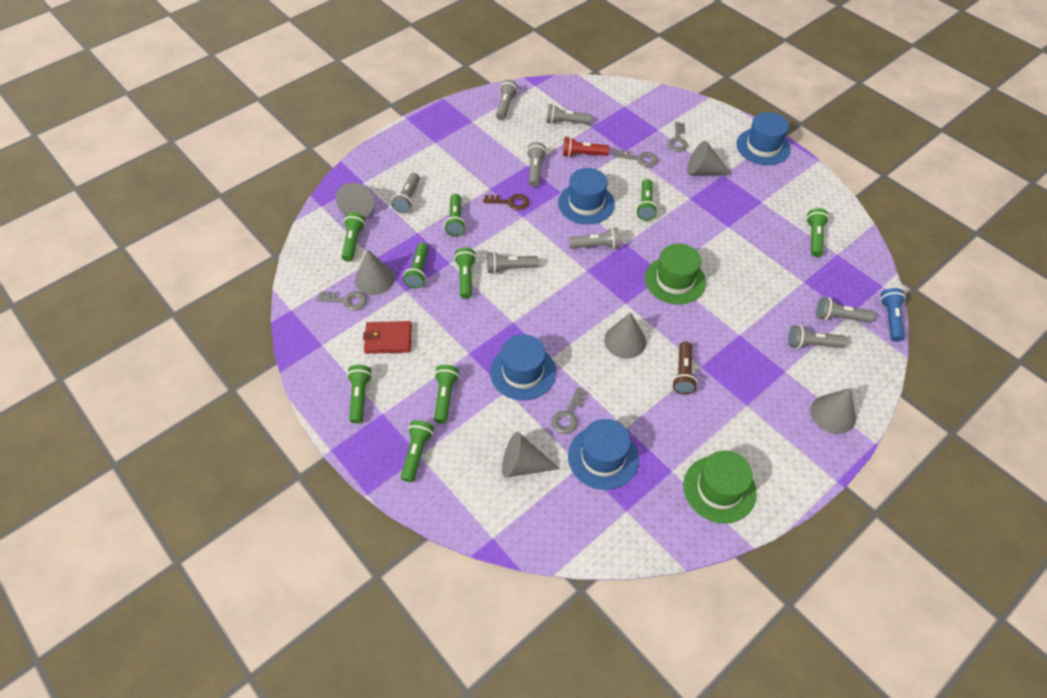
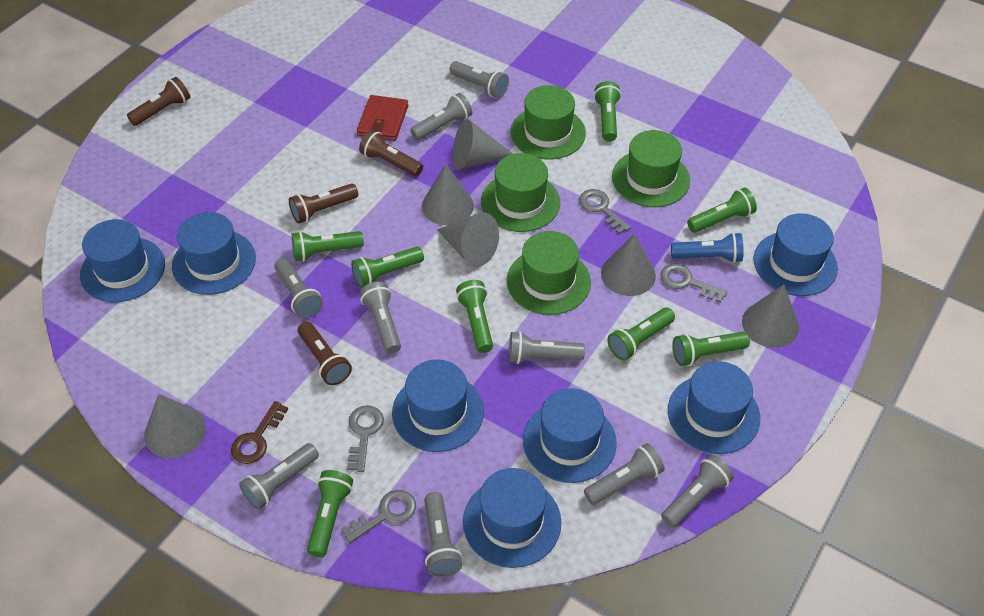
blue hat: 4 -> 7
brown flashlight: 1 -> 4
green flashlight: 9 -> 8
green hat: 2 -> 4
grey flashlight: 8 -> 9
red flashlight: 1 -> 0

